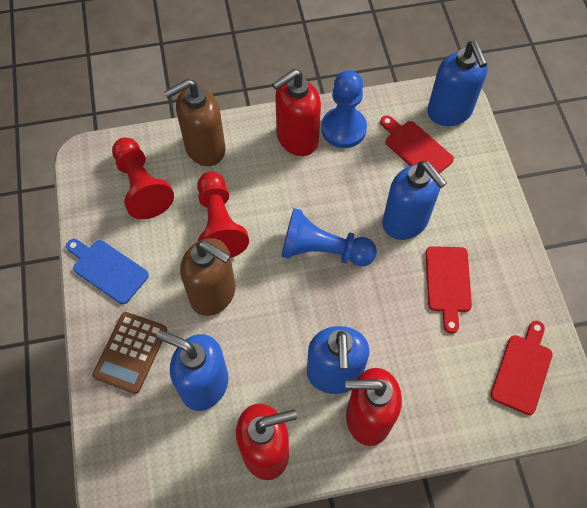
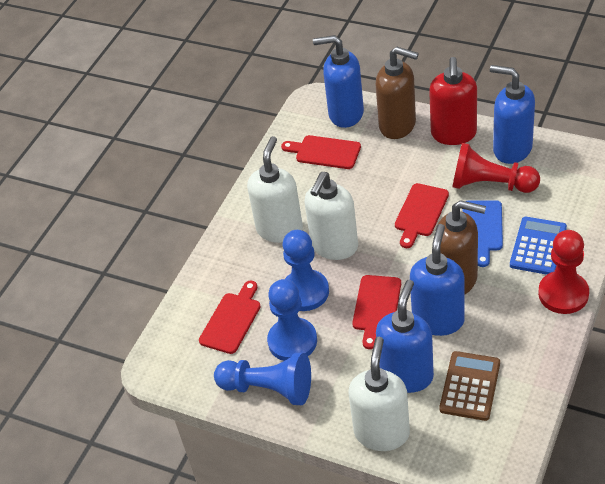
blue calculator: 0 -> 1
blue pawn: 2 -> 3
red cutting board: 3 -> 4
red soap dispenser: 3 -> 1
white soap dispenser: 0 -> 3

